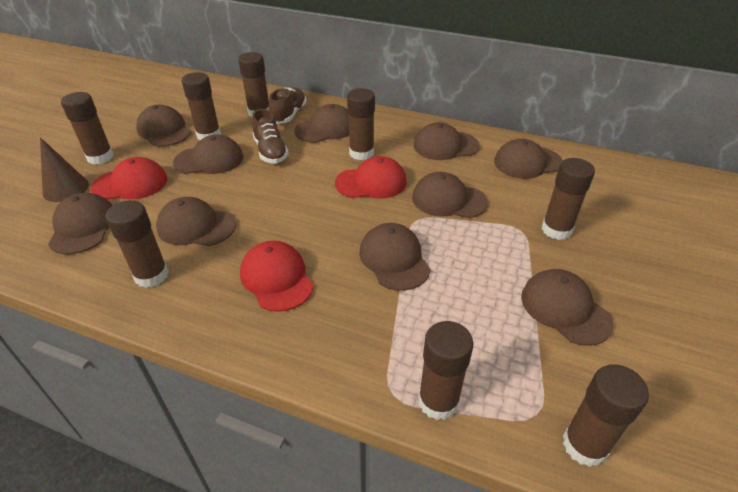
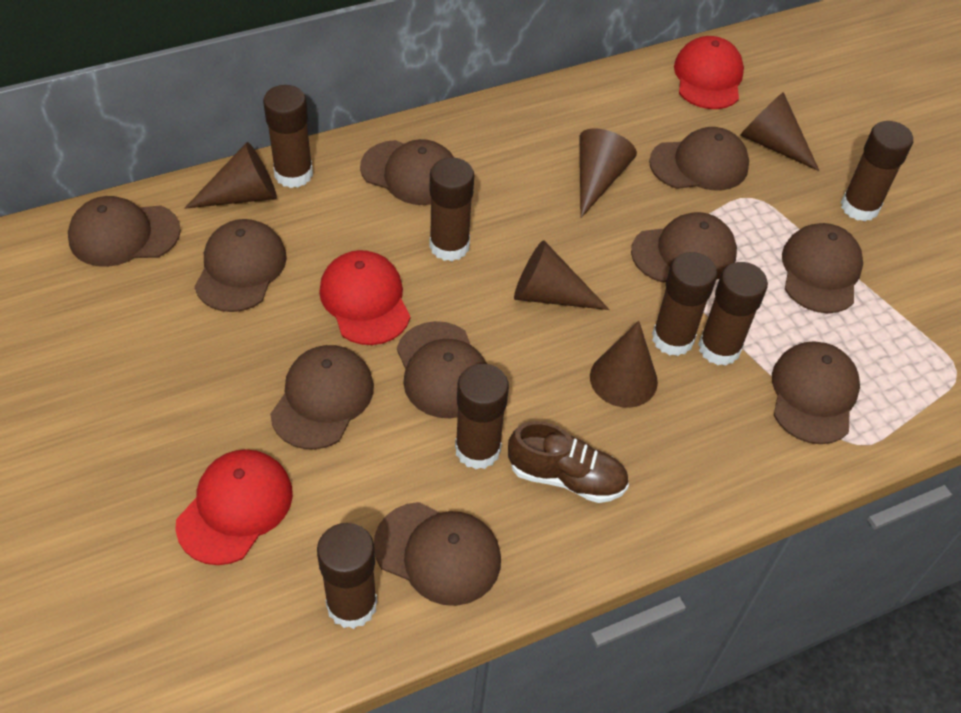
brown cone: 1 -> 5
brown glue stick: 8 -> 7
brown shoe: 2 -> 1

